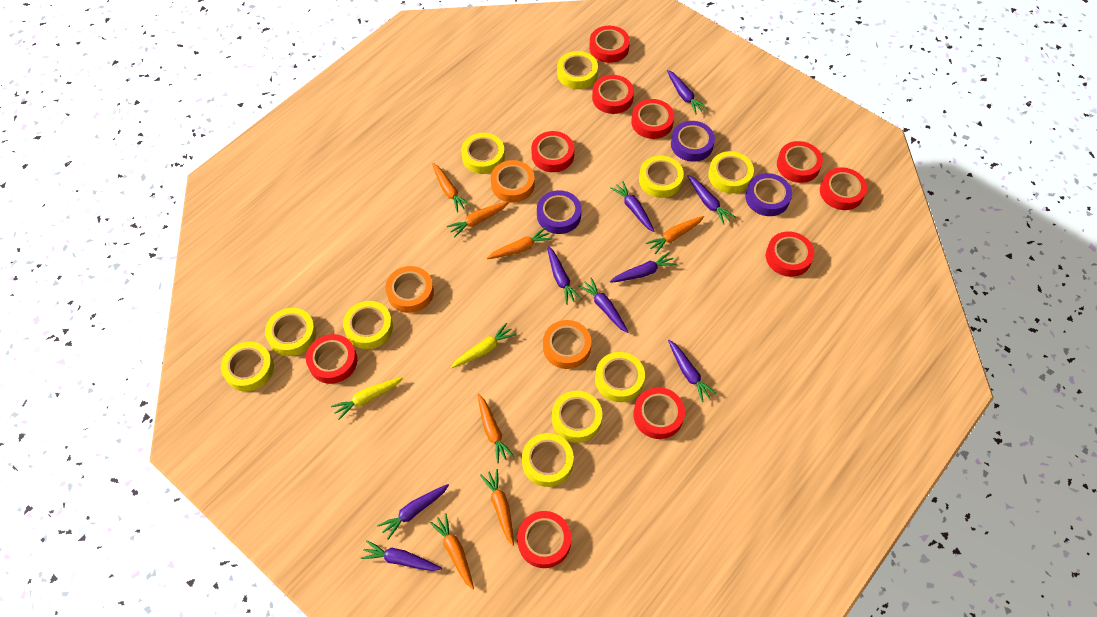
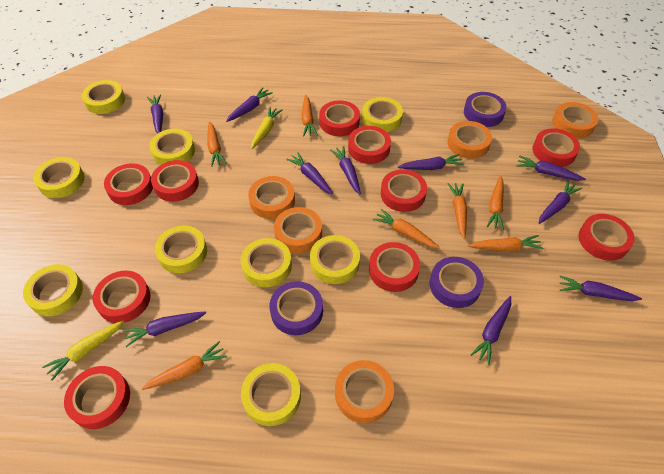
orange tape: 3 -> 5
purple carrot: 9 -> 10
yellow tape: 10 -> 9

